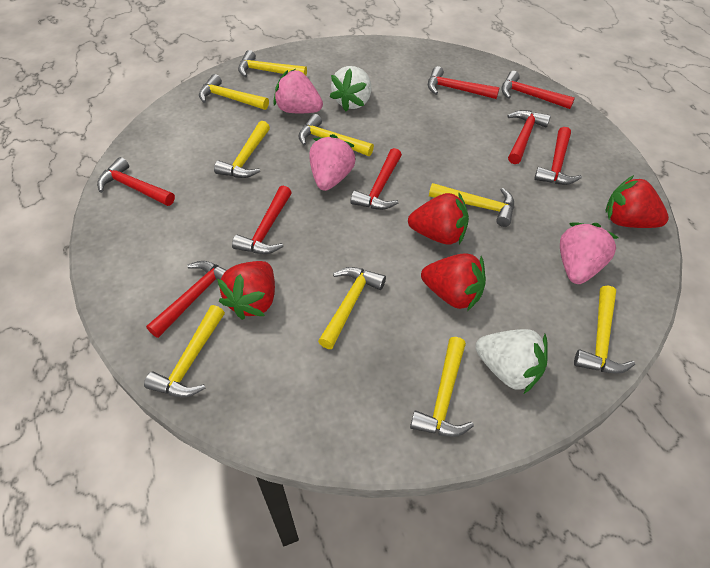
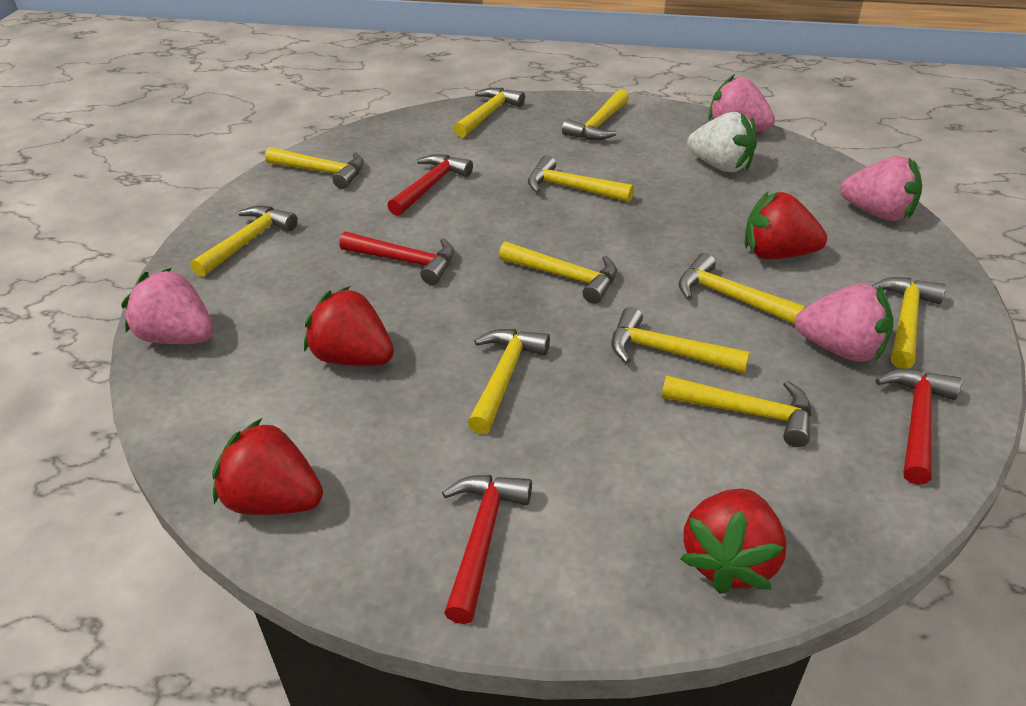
pink strawberry: 3 -> 4
red hammer: 8 -> 4
white strawberry: 2 -> 1
yellow hammer: 9 -> 11

